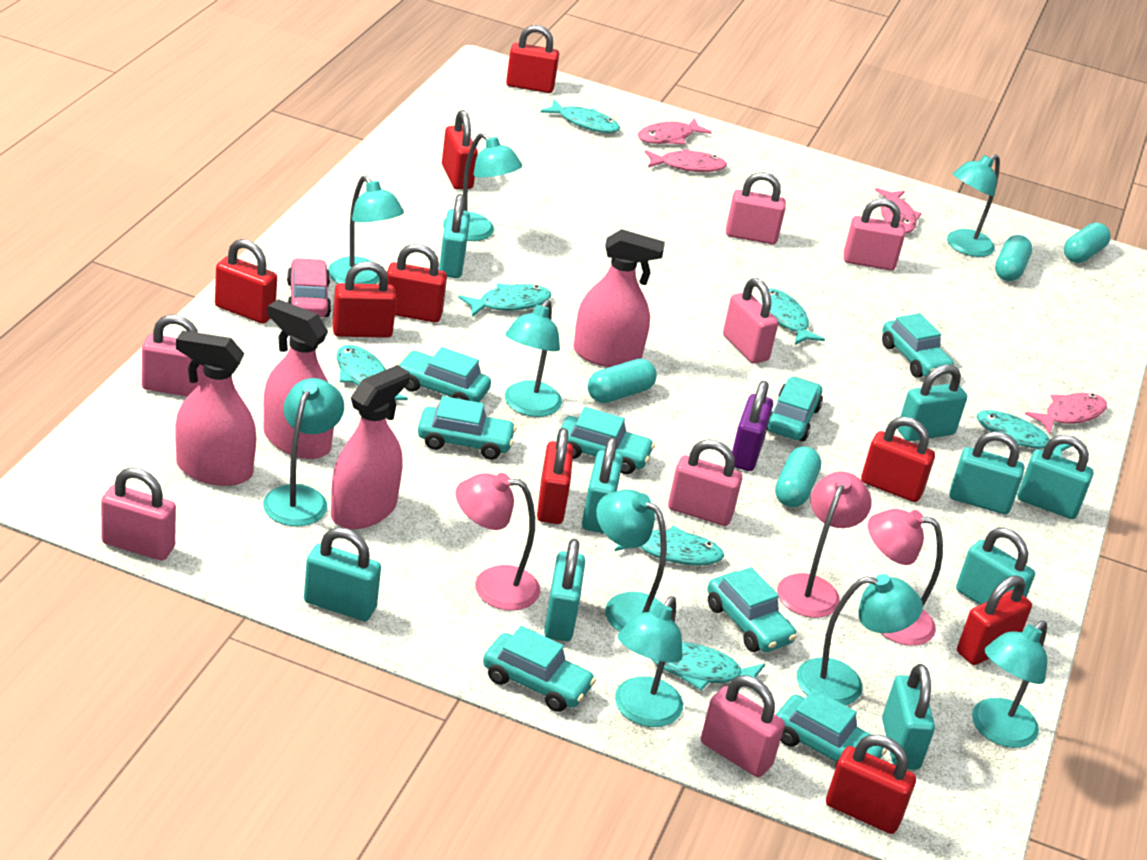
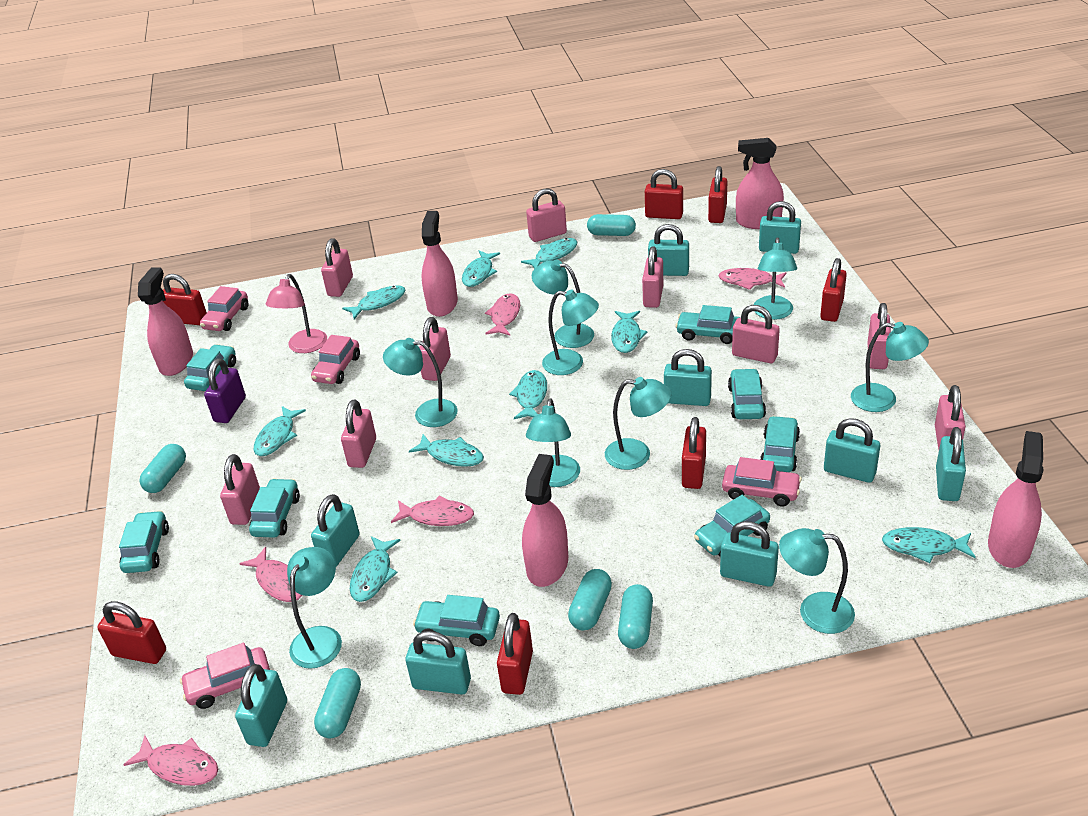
pink car: 1 -> 4
pink fish: 4 -> 5
pink lamp: 3 -> 1
pink padlock: 7 -> 9
pink spray bottle: 4 -> 5
red padlock: 9 -> 7
turquoise capsule: 4 -> 5
turquoise fish: 7 -> 9

